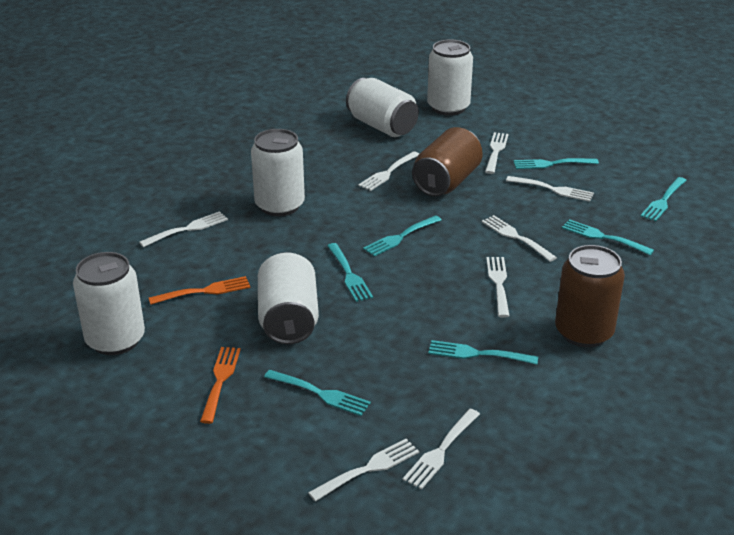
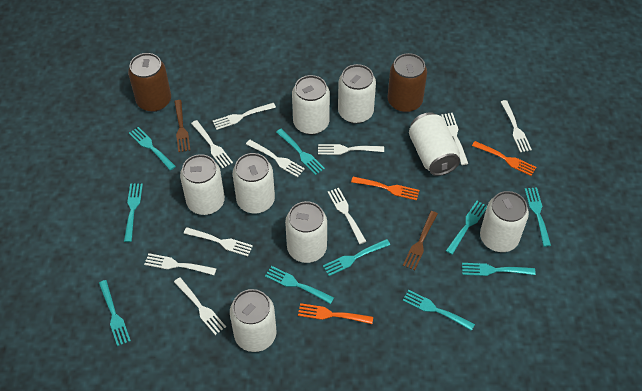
brown fork: 0 -> 2
orange fork: 2 -> 3
turquoise fork: 7 -> 10
white can: 5 -> 8
white fork: 8 -> 10

